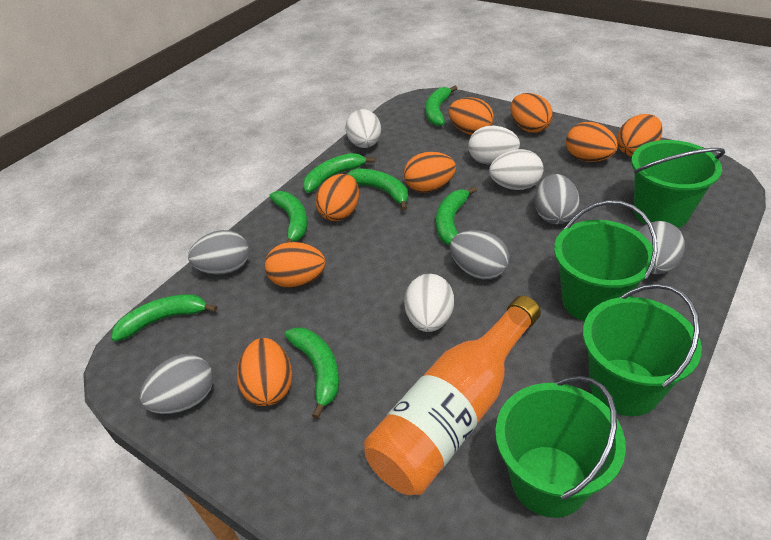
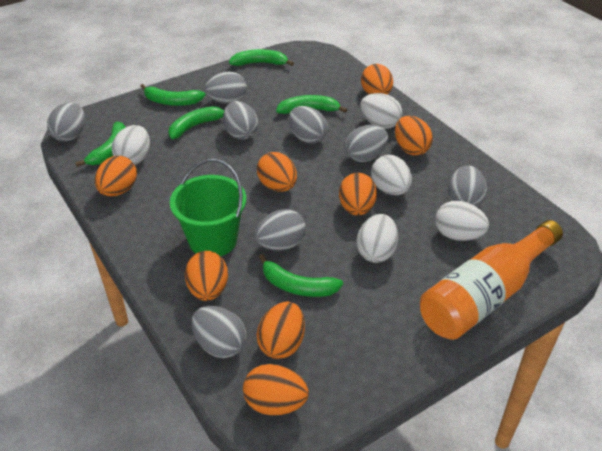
green banana: 7 -> 6
green bucket: 4 -> 1
grey egg: 5 -> 8
white egg: 4 -> 5

